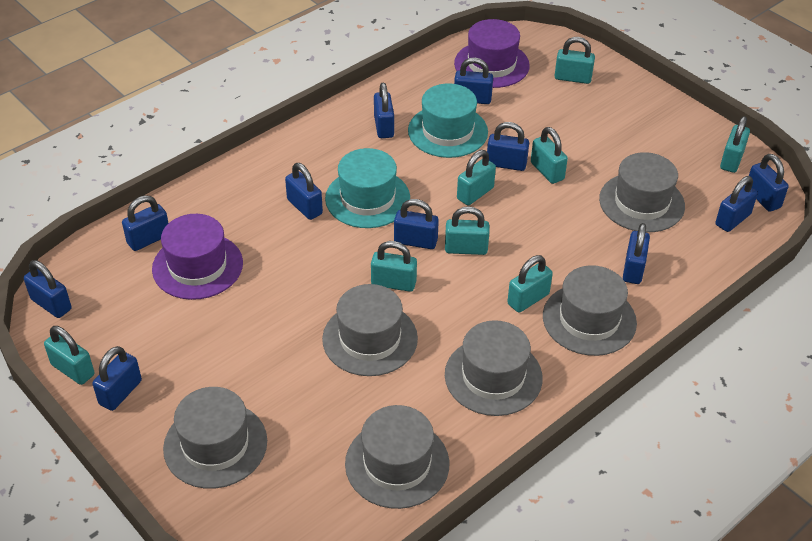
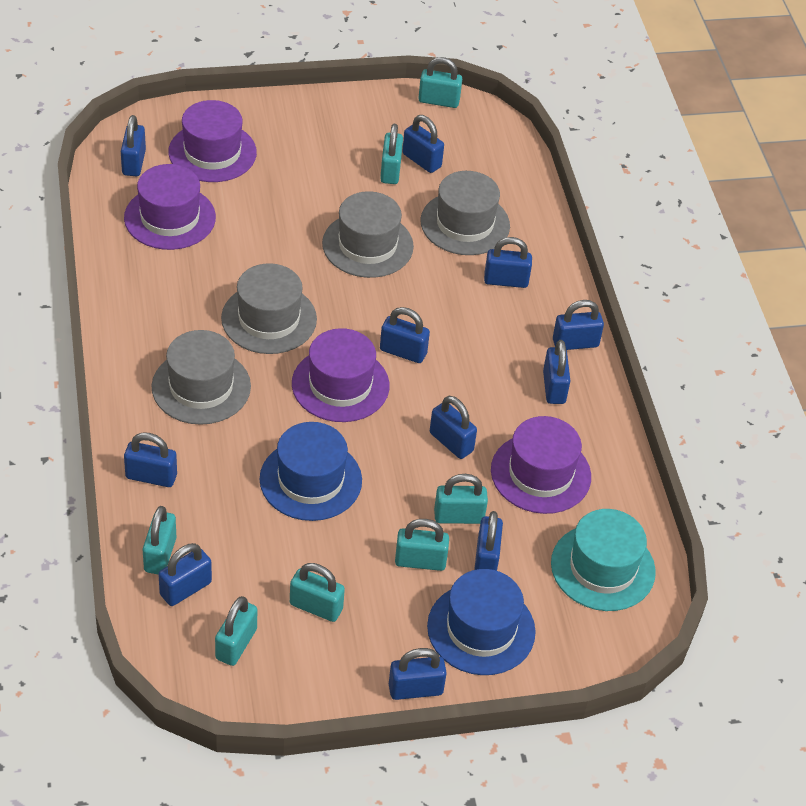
blue hat: 0 -> 2
grey hat: 6 -> 4
purple hat: 2 -> 4
turquoise hat: 2 -> 1
turquoise padlock: 8 -> 7

